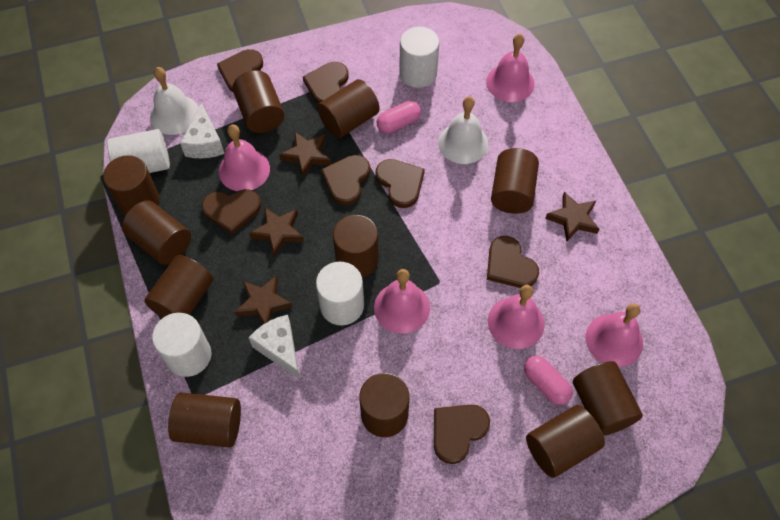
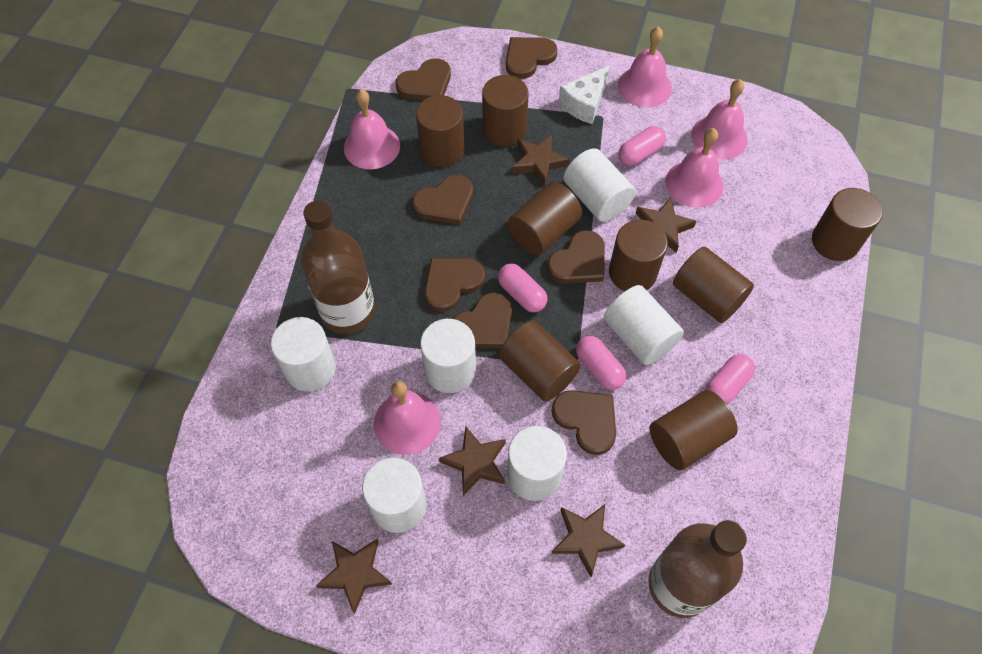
brown bottle: 0 -> 2
brown cylinder: 11 -> 8
brown star: 4 -> 5
pink capsule: 2 -> 4
white bell: 2 -> 0
white cheese: 2 -> 1
white cylinder: 4 -> 6

